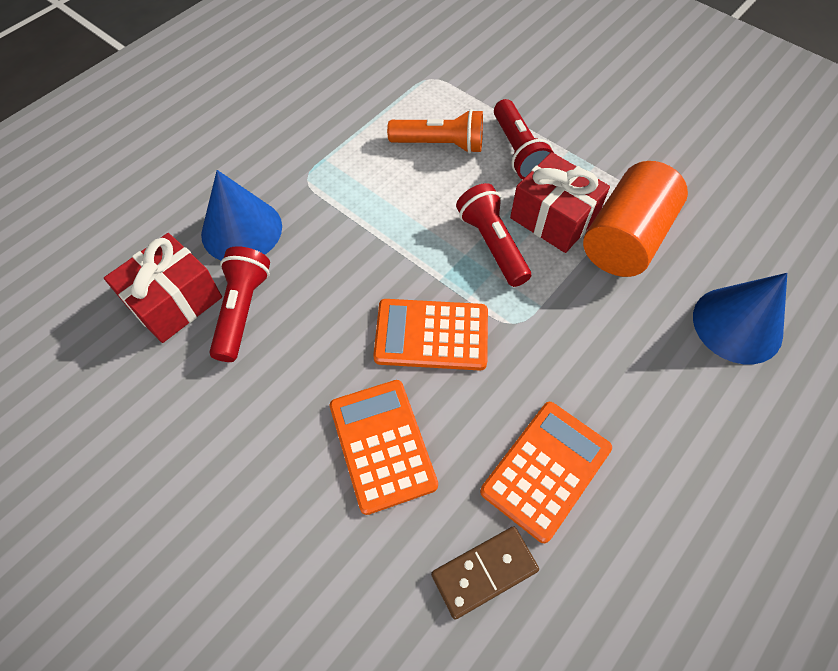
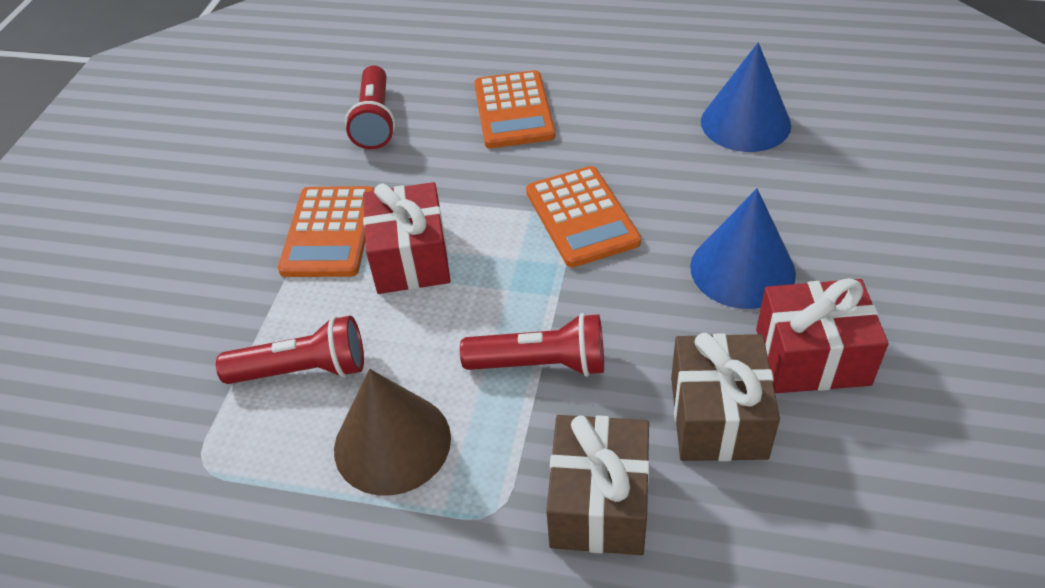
brown cone: 0 -> 1
brown domino: 1 -> 0
brown gift: 0 -> 2
orange cylinder: 1 -> 0
orange flashlight: 1 -> 0

